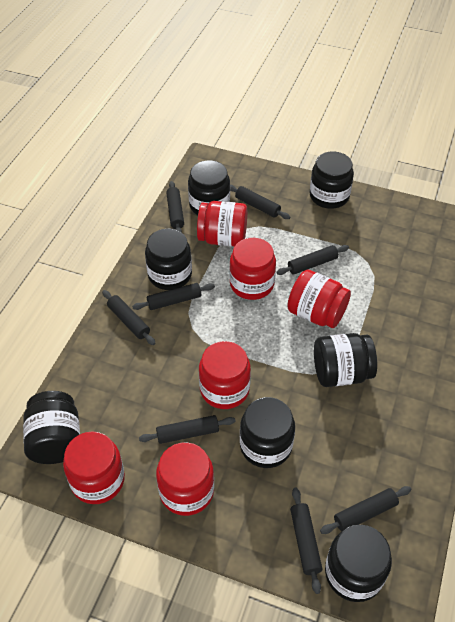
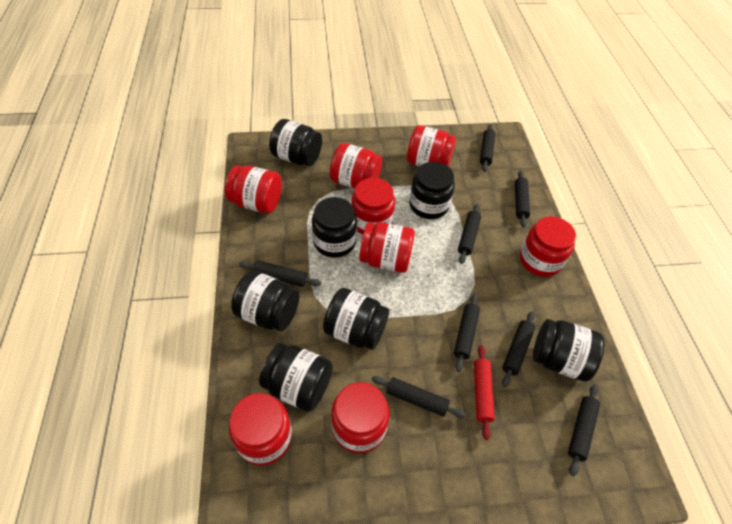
red jar: 6 -> 8
red rolling pin: 0 -> 1

